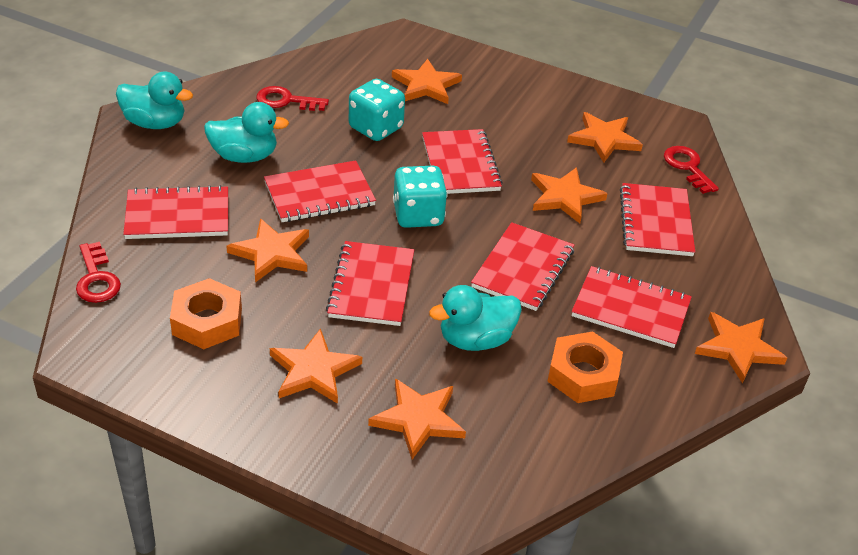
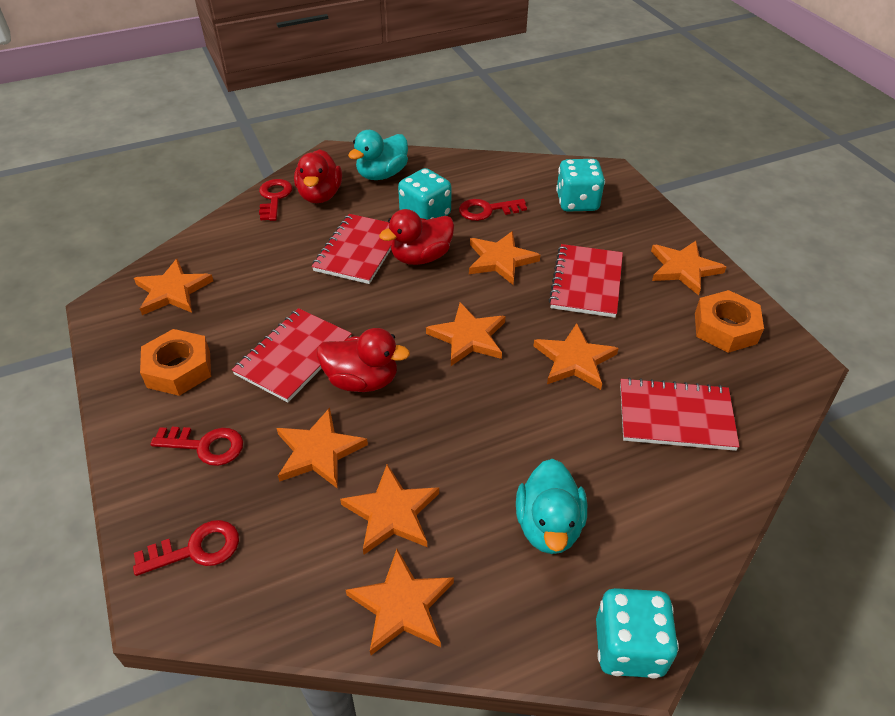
orange star: 7 -> 8
red duck: 0 -> 3
red key: 3 -> 4
red notebook: 7 -> 4
turquoise dice: 2 -> 3
turquoise duck: 3 -> 2

